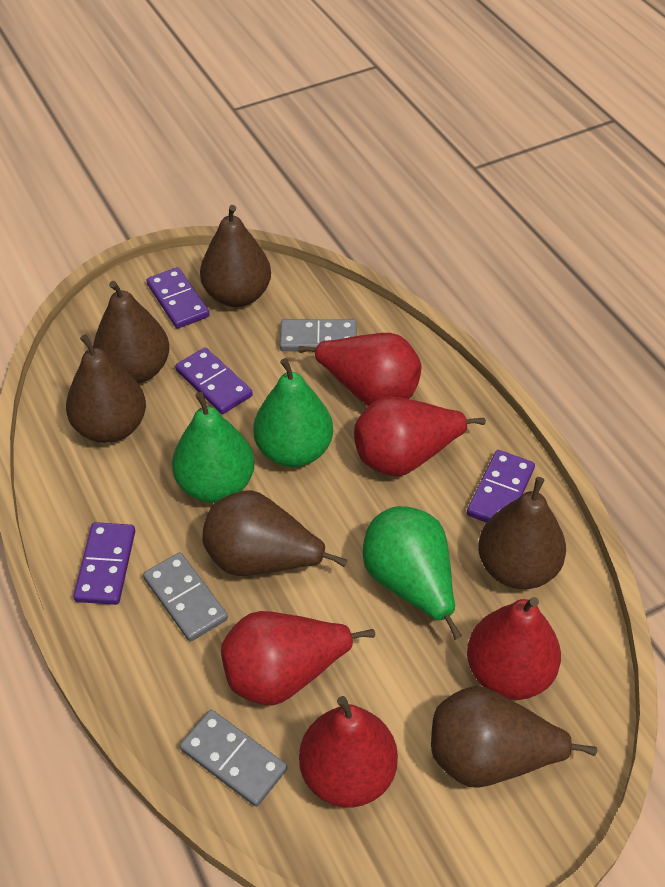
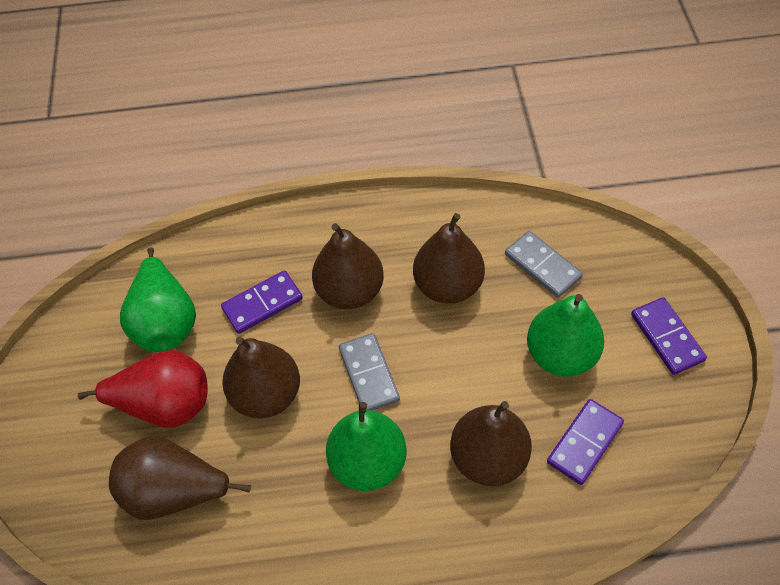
brown pear: 6 -> 5
grey domino: 3 -> 2
purple domino: 4 -> 3
red pear: 5 -> 1

